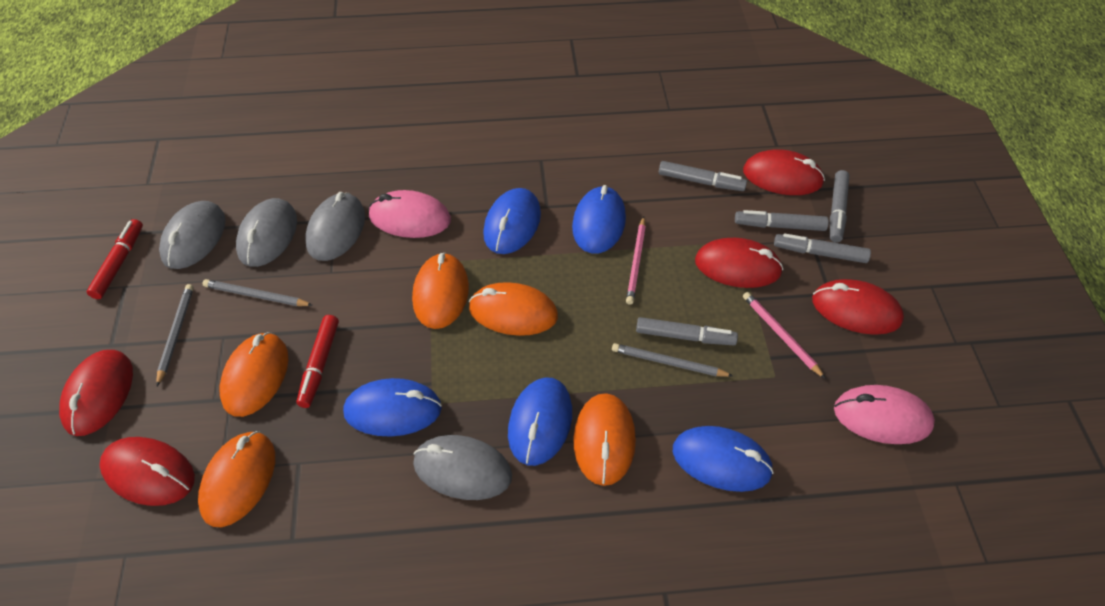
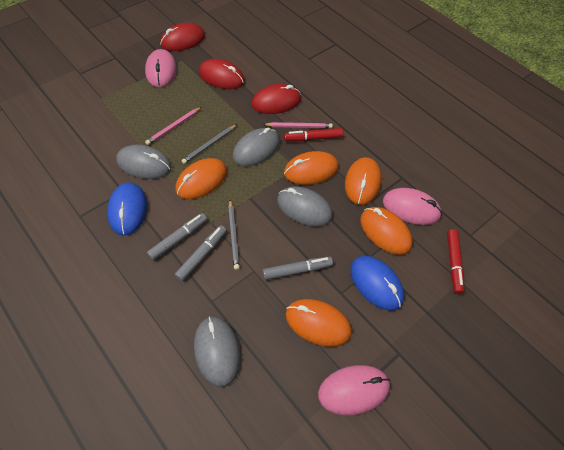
blue mouse: 5 -> 2
grey marker: 5 -> 3
grey pencil: 3 -> 2
pink mouse: 2 -> 3
red mouse: 5 -> 3

